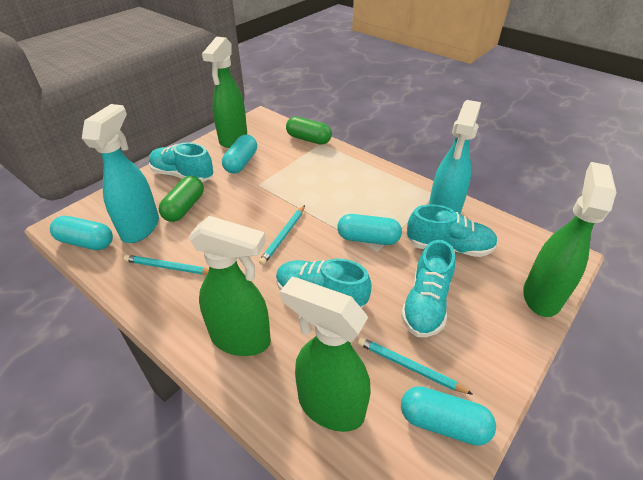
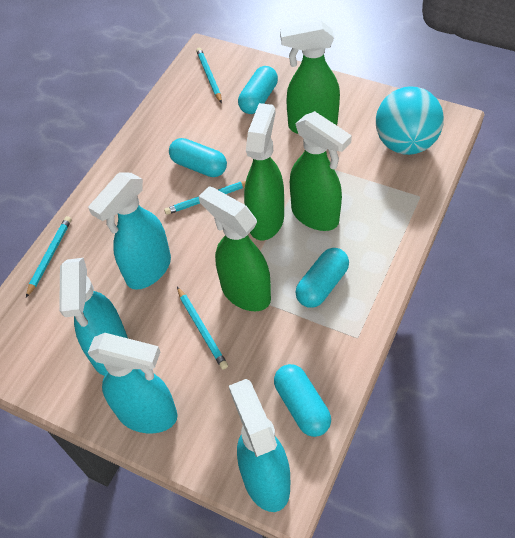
green capsule: 2 -> 0
turquoise ball: 0 -> 1
turquoise pencil: 3 -> 4
turquoise shoe: 4 -> 0
turquoise spray bottle: 2 -> 4

